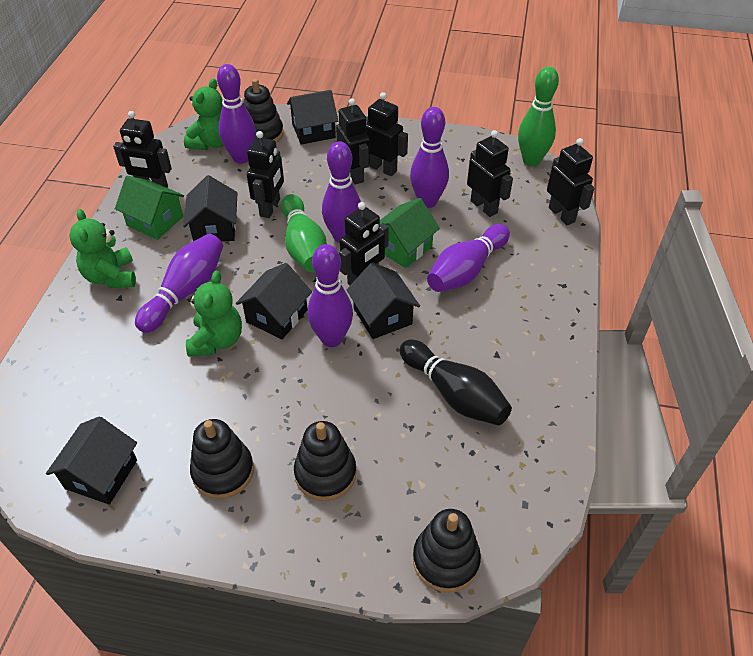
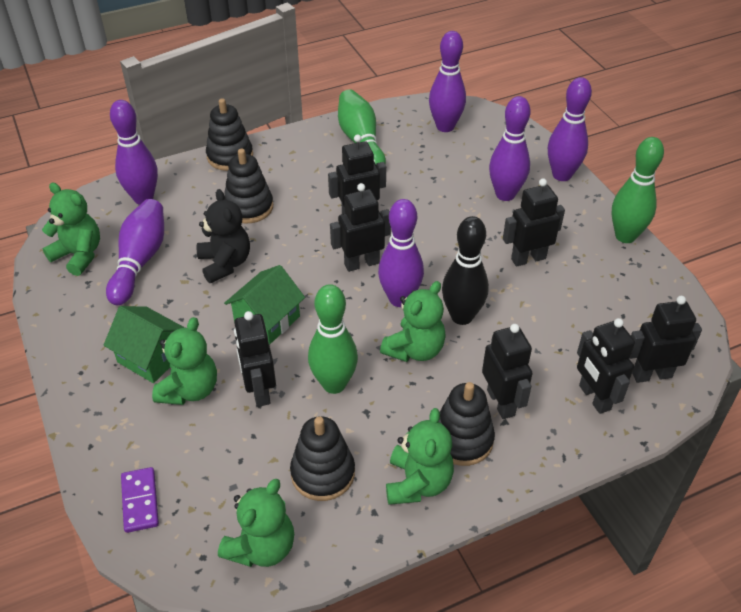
black house: 5 -> 0
black teddy bear: 0 -> 1
green bowling pin: 2 -> 3
green teddy bear: 3 -> 5
purple domino: 0 -> 1

